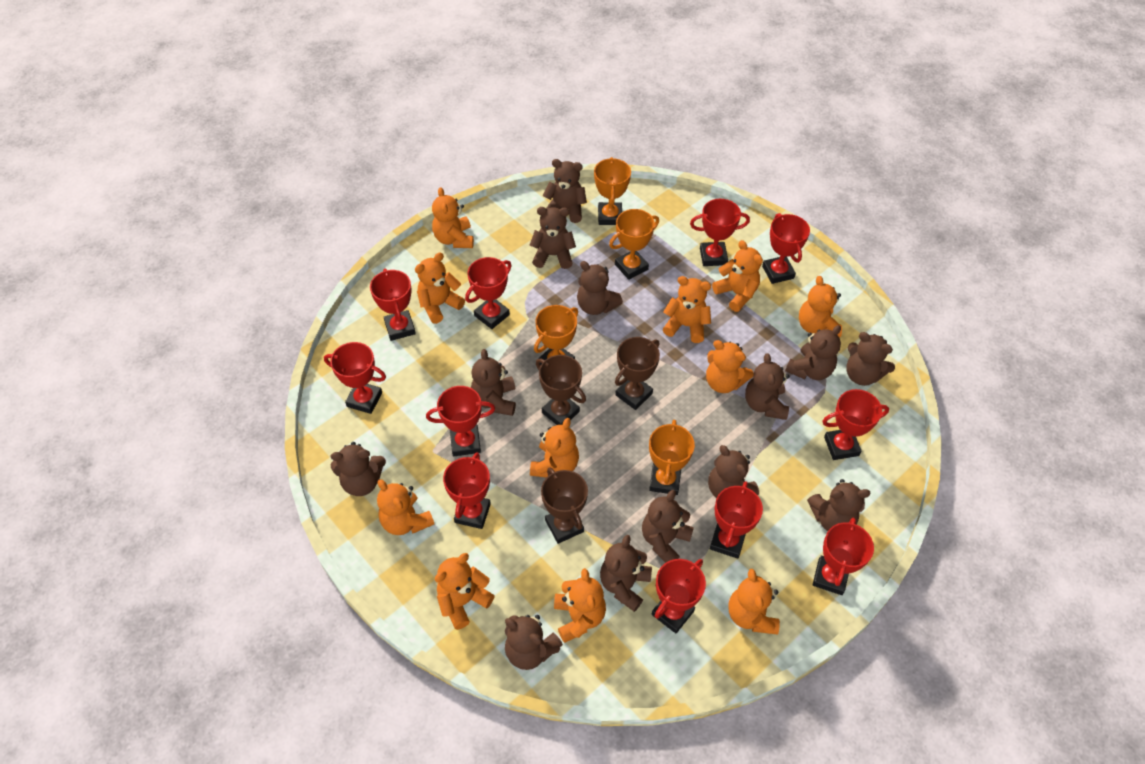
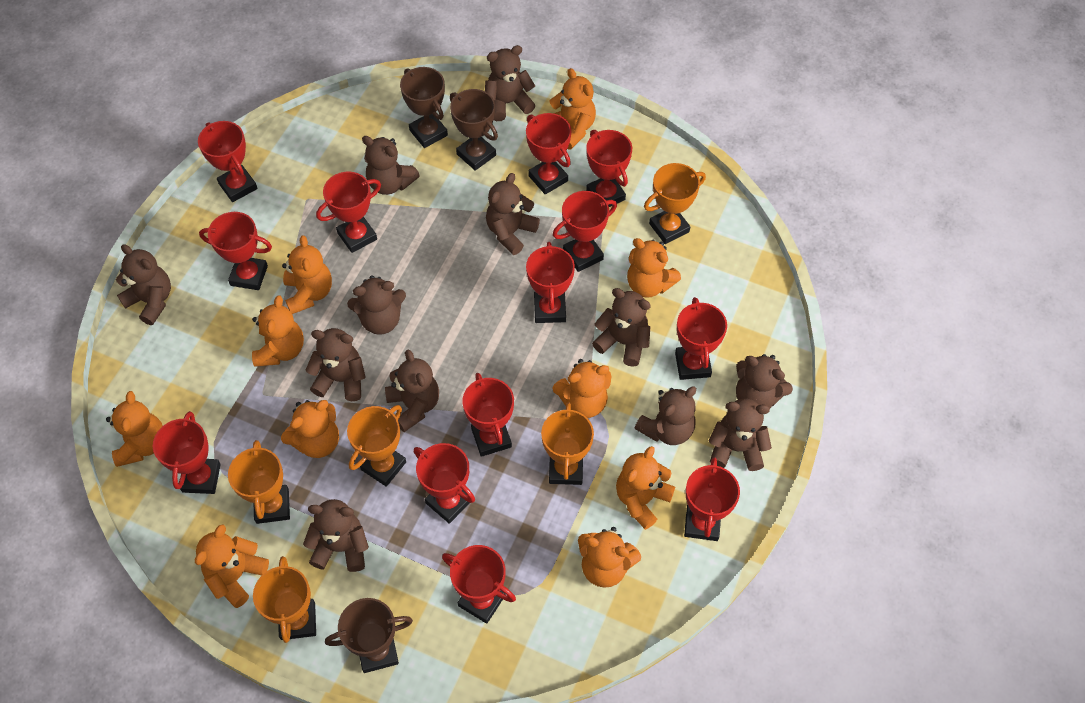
brown teddy bear: 13 -> 12
orange teddy bear: 11 -> 10
orange trophy: 4 -> 5
red trophy: 11 -> 13

